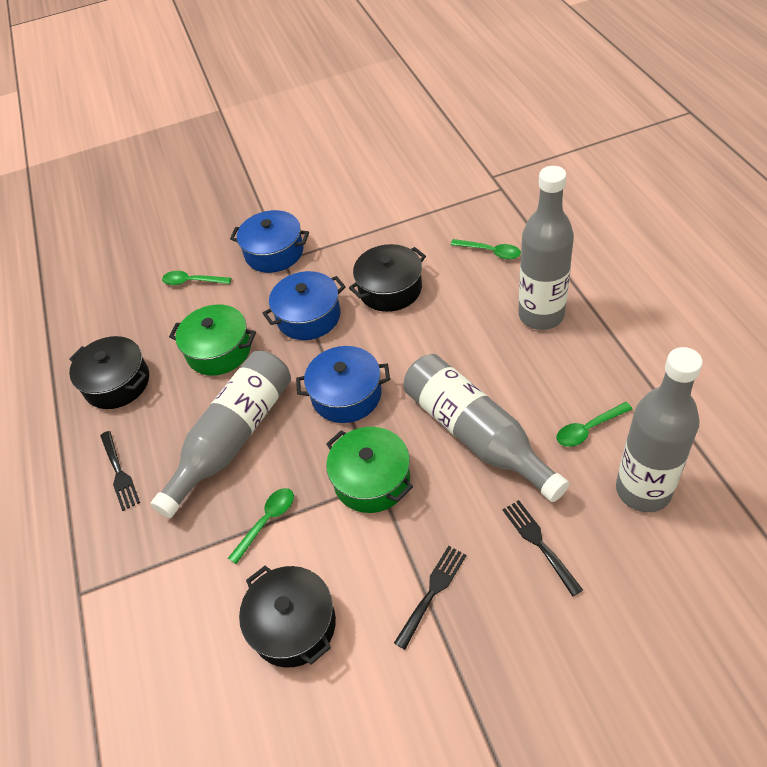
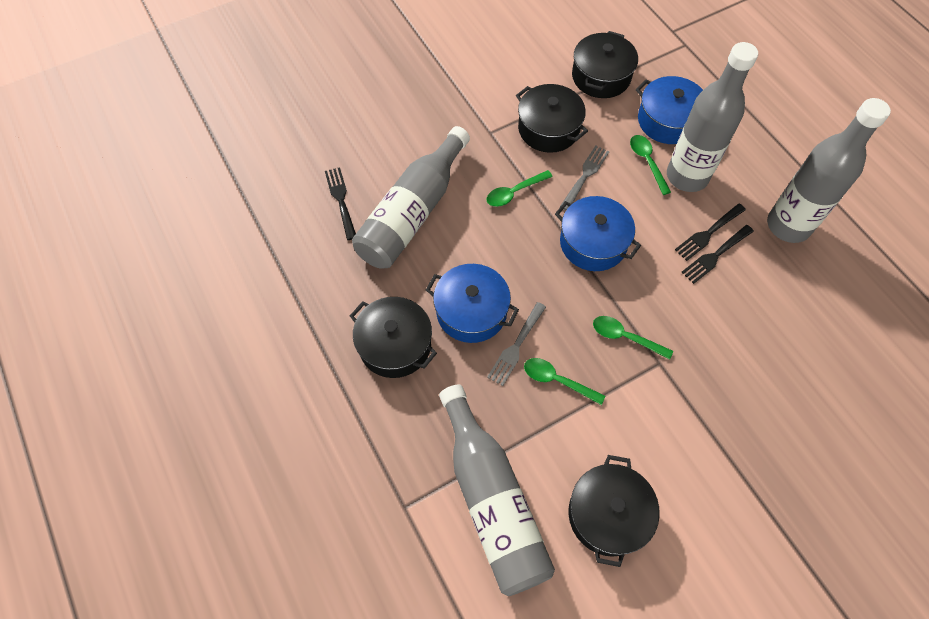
black pot: 3 -> 4
green pot: 2 -> 0
grey fork: 0 -> 2

